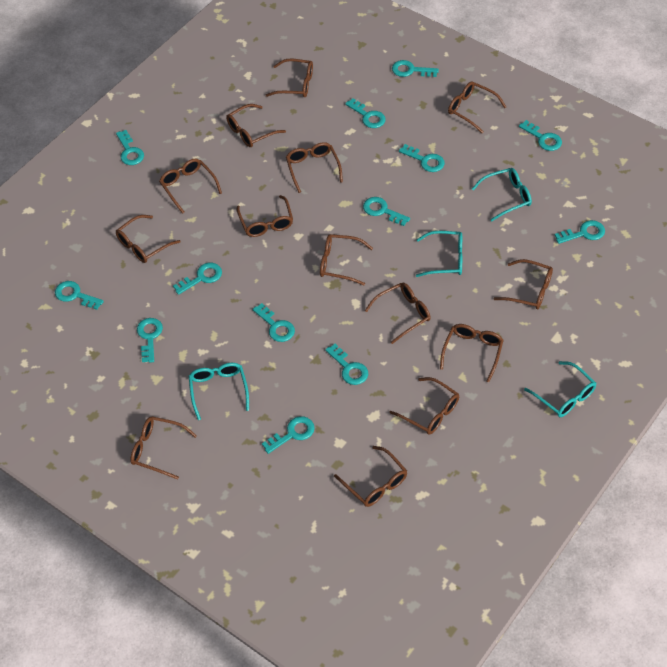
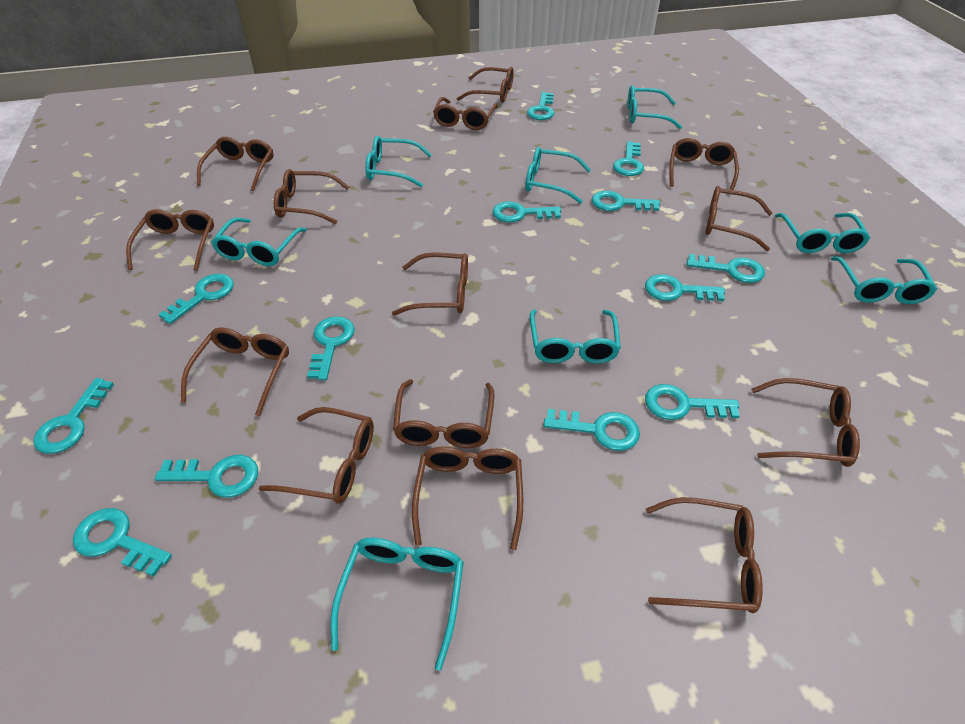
turquoise glasses: 4 -> 8

